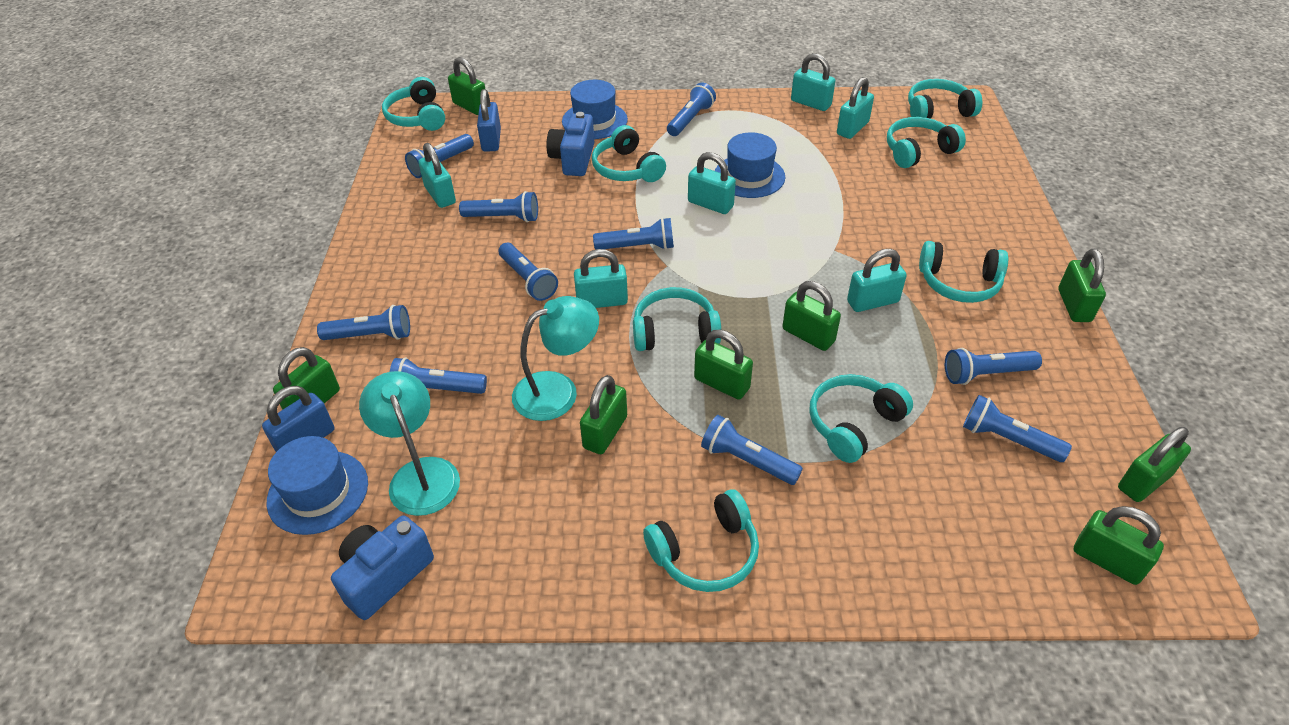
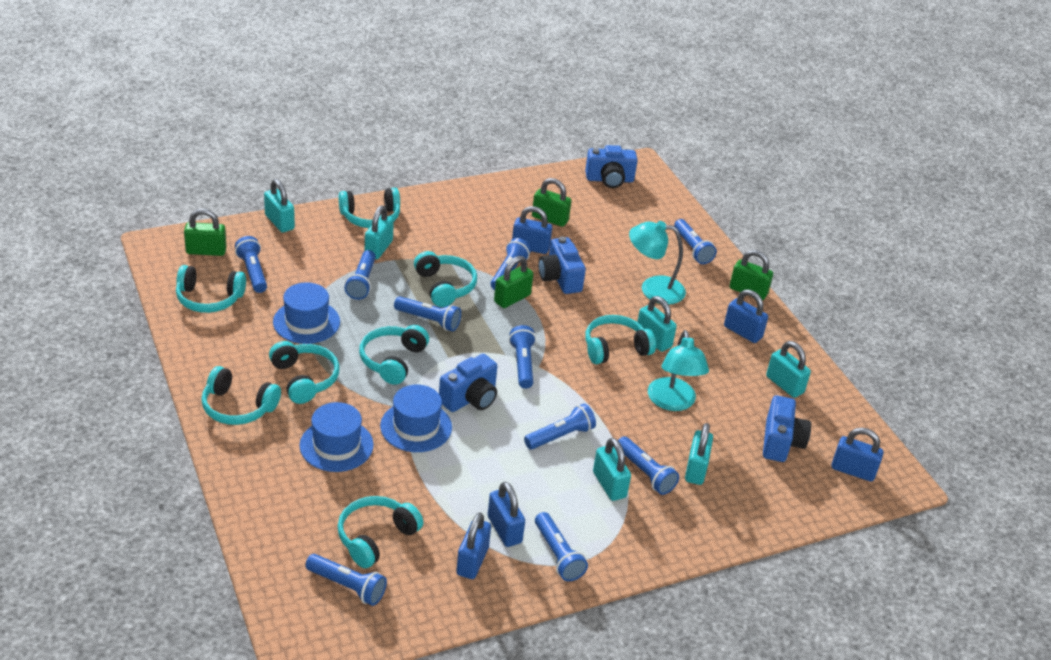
blue camera: 2 -> 4
blue padlock: 2 -> 5
green padlock: 8 -> 4

